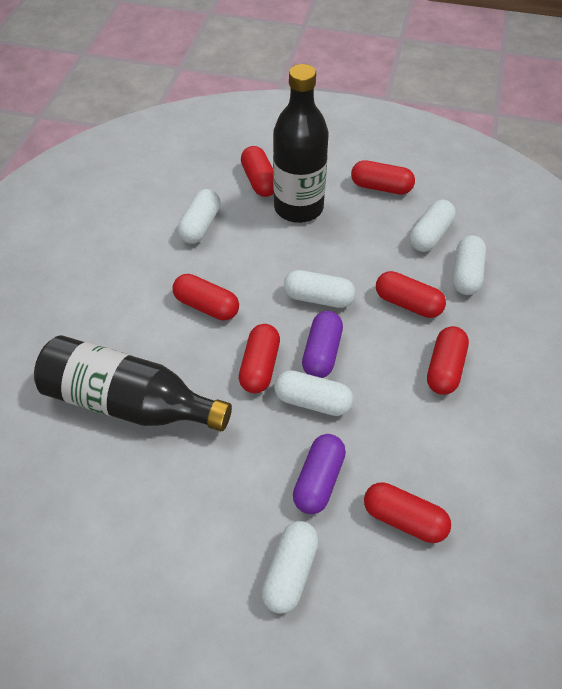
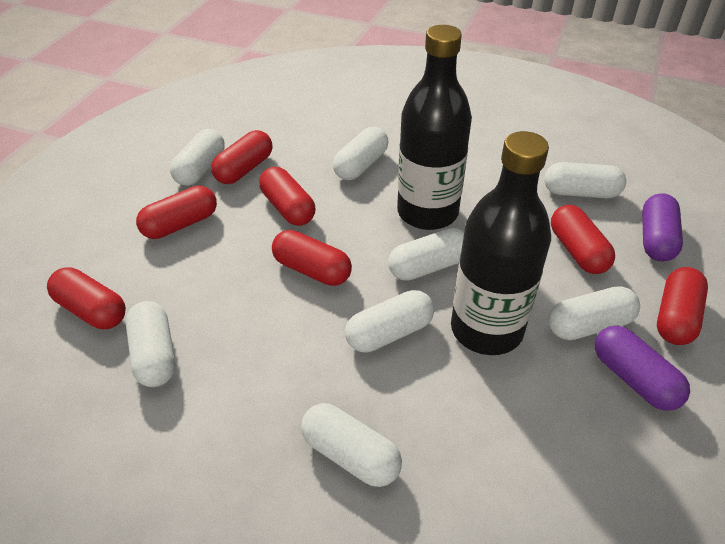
white capsule: 6 -> 8

